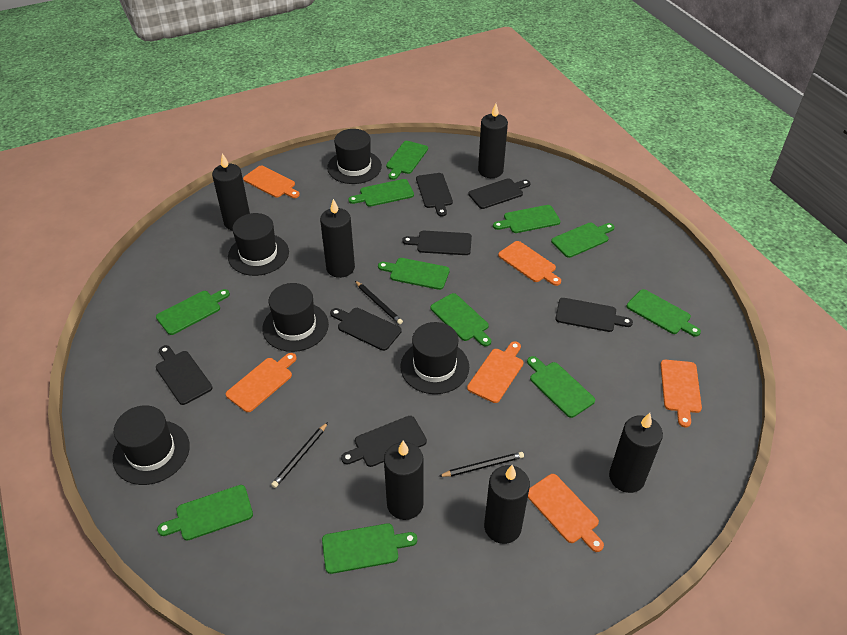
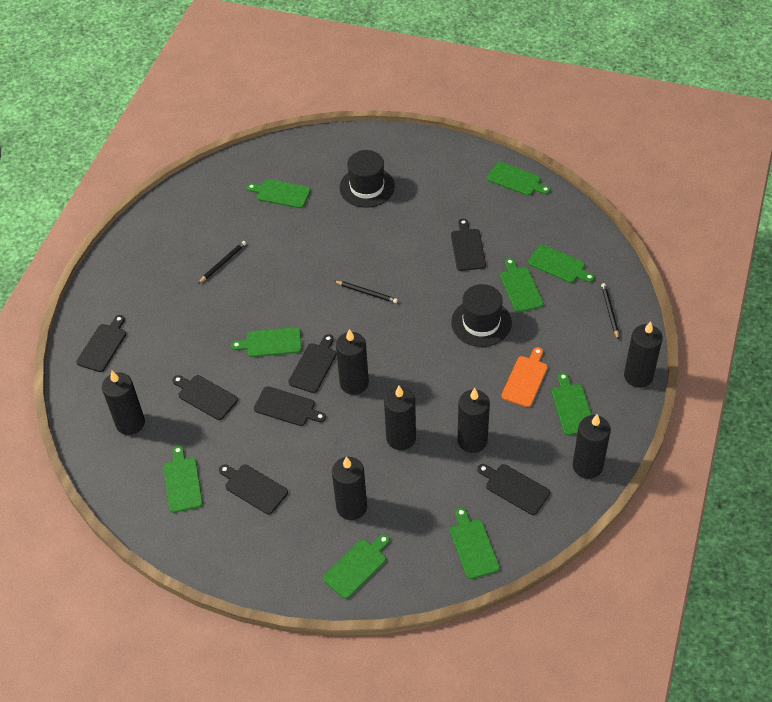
black candle: 6 -> 7
black hat: 5 -> 2
green cutting board: 11 -> 9
orange cutting board: 6 -> 1

